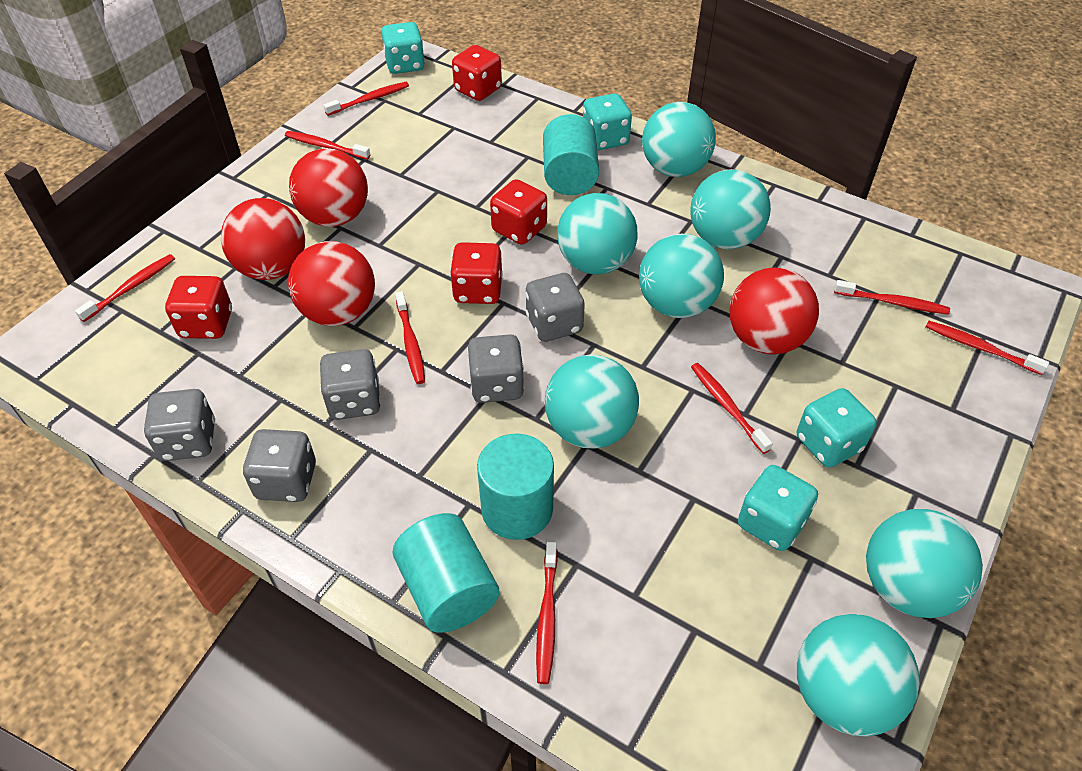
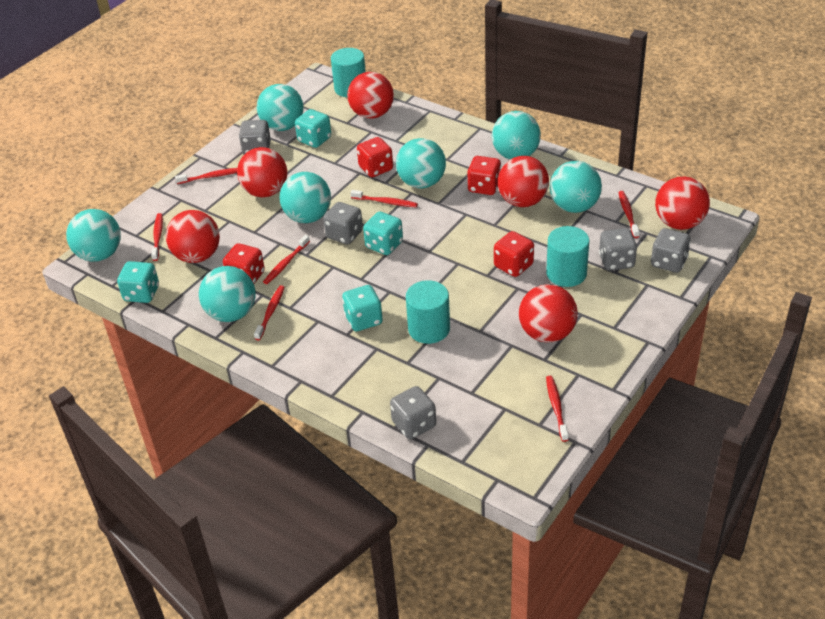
red ball: 4 -> 6
red toothbrush: 8 -> 7

